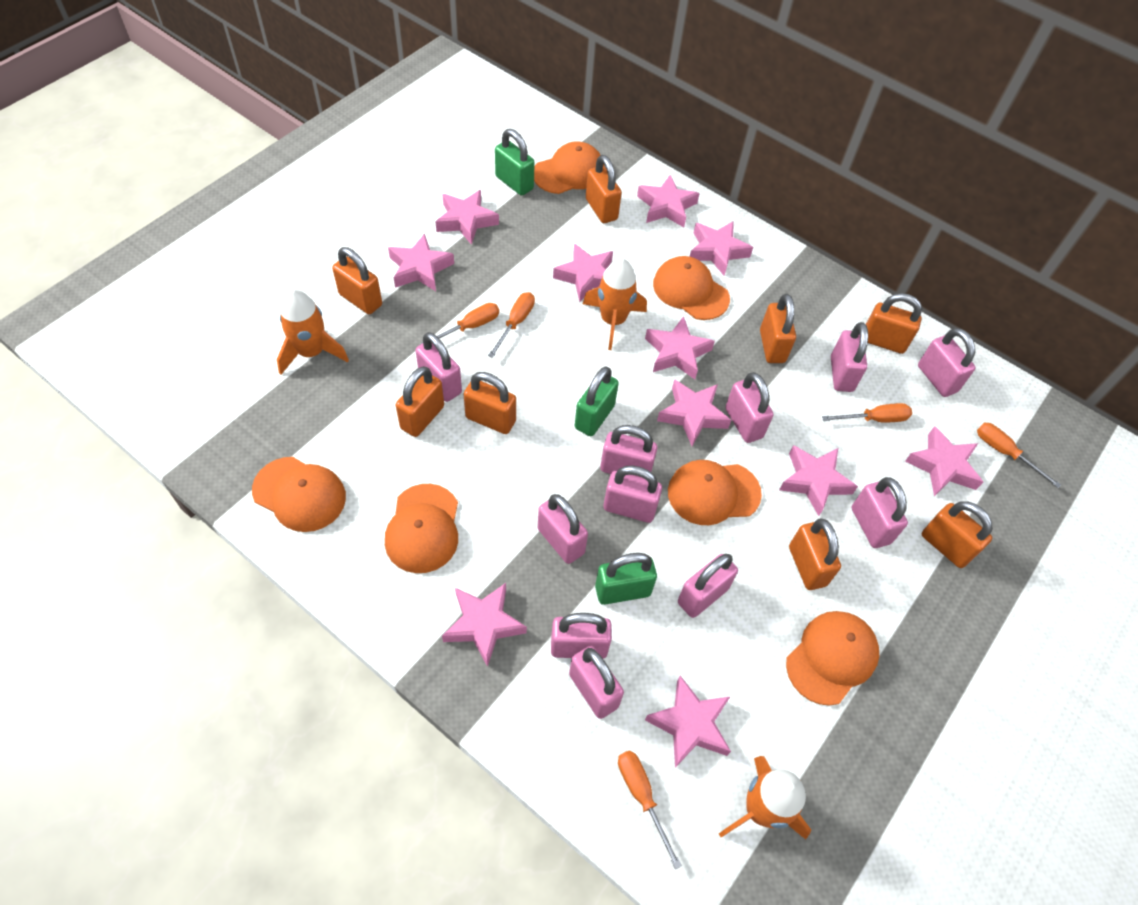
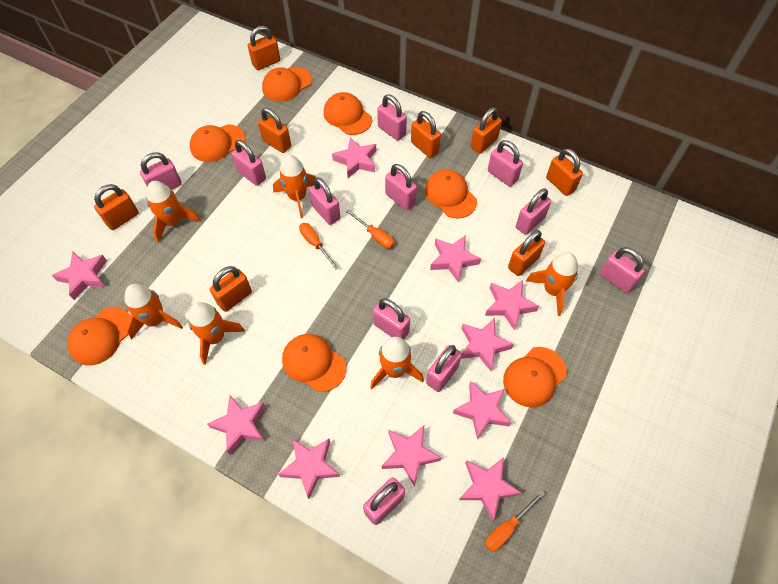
green padlock: 3 -> 0
orange cap: 6 -> 7
orange rocket: 3 -> 6
orange screwdriver: 5 -> 3
pink star: 11 -> 10

